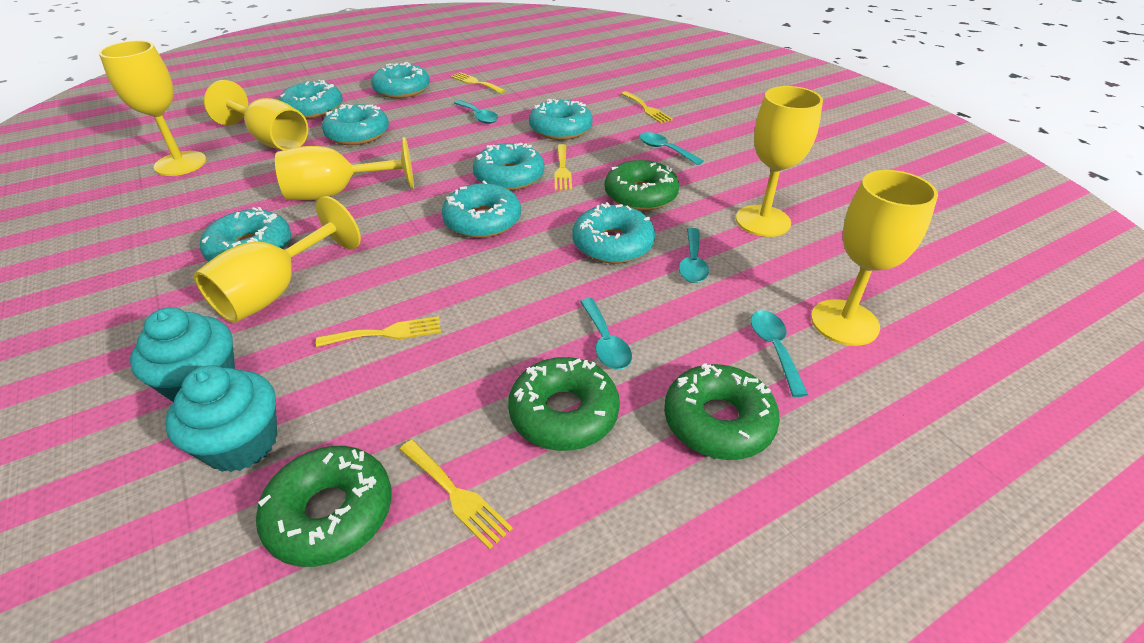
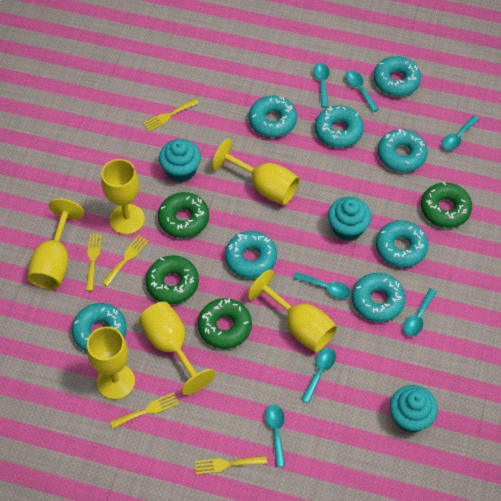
turquoise cupcake: 2 -> 3
turquoise spoon: 5 -> 7

